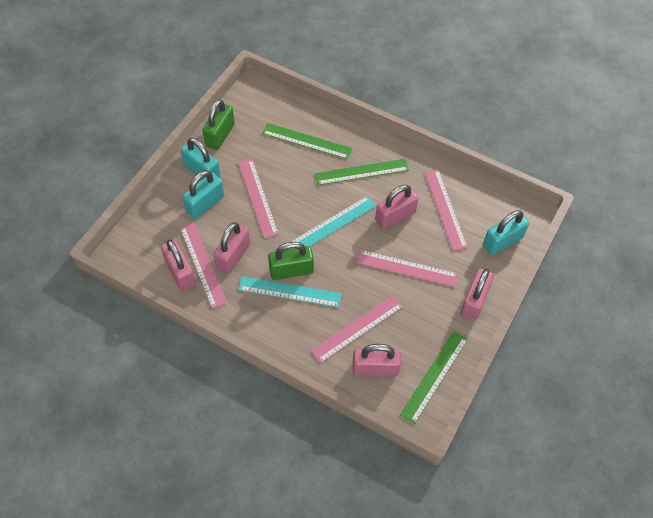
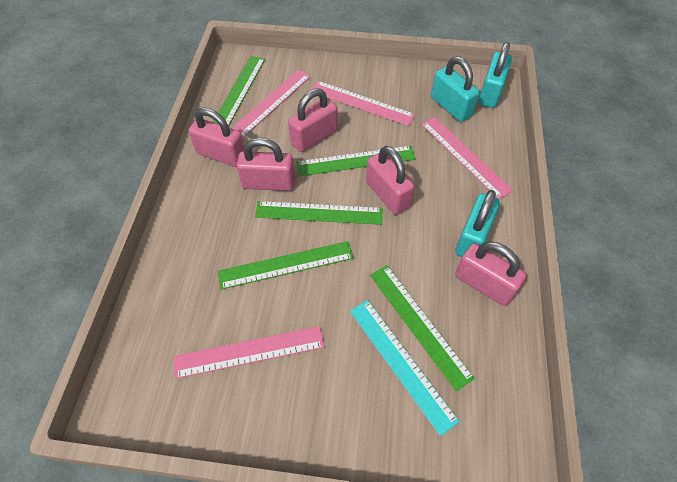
green padlock: 2 -> 0
green ruler: 3 -> 5
pink ruler: 5 -> 4
turquoise ruler: 2 -> 1

